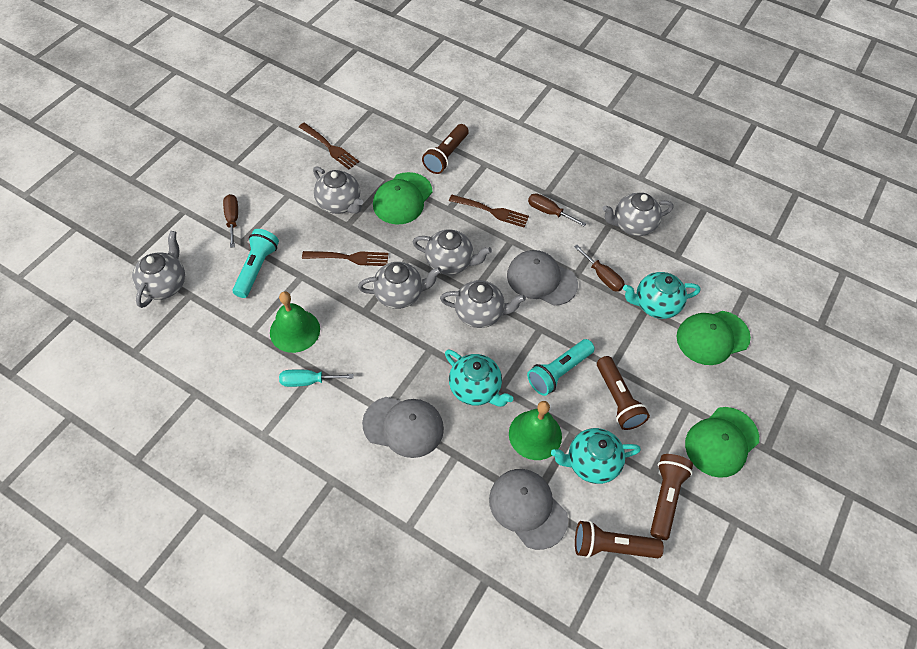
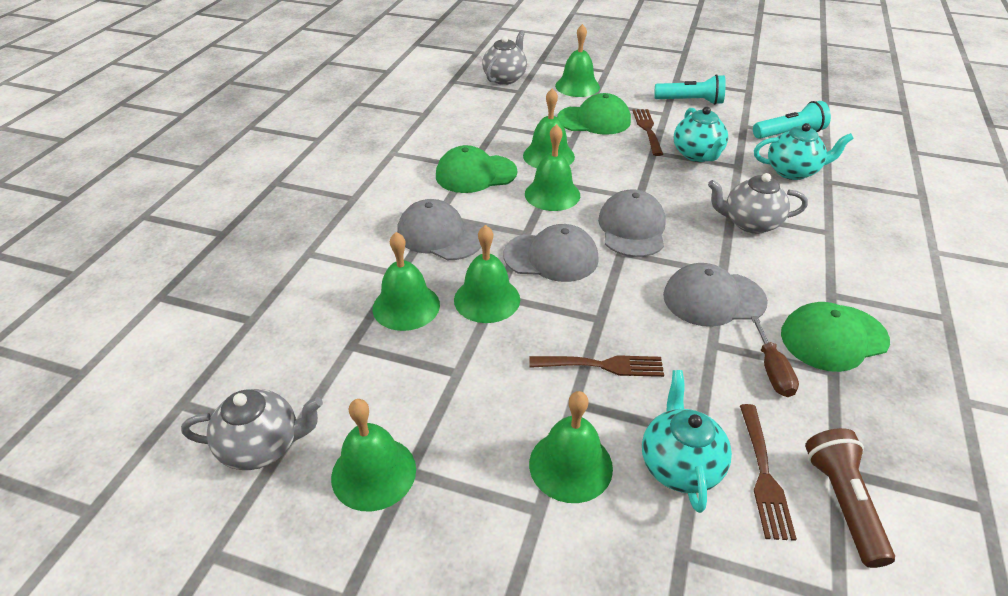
brown flashlight: 4 -> 1
brown screwdriver: 3 -> 1
green bell: 2 -> 7
grey cap: 3 -> 4
grey teapot: 6 -> 3
turquoise screwdriver: 1 -> 0

